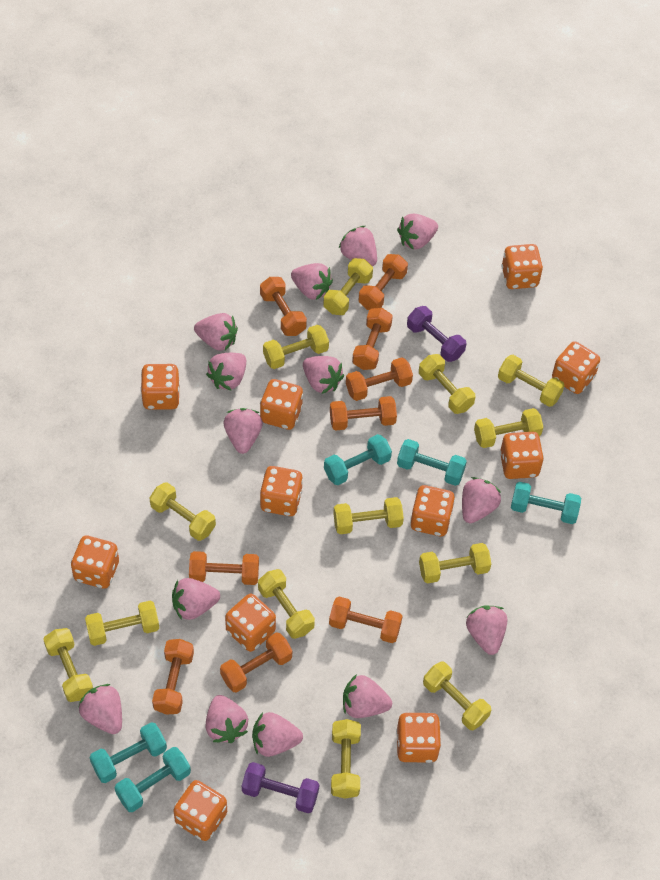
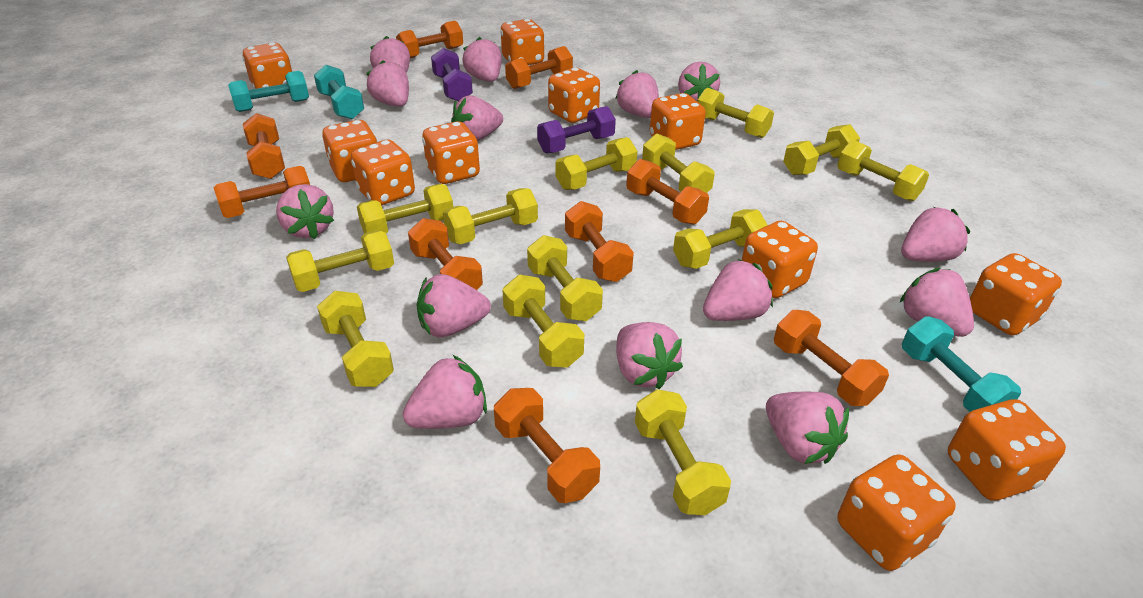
turquoise dumbbell: 5 -> 3

